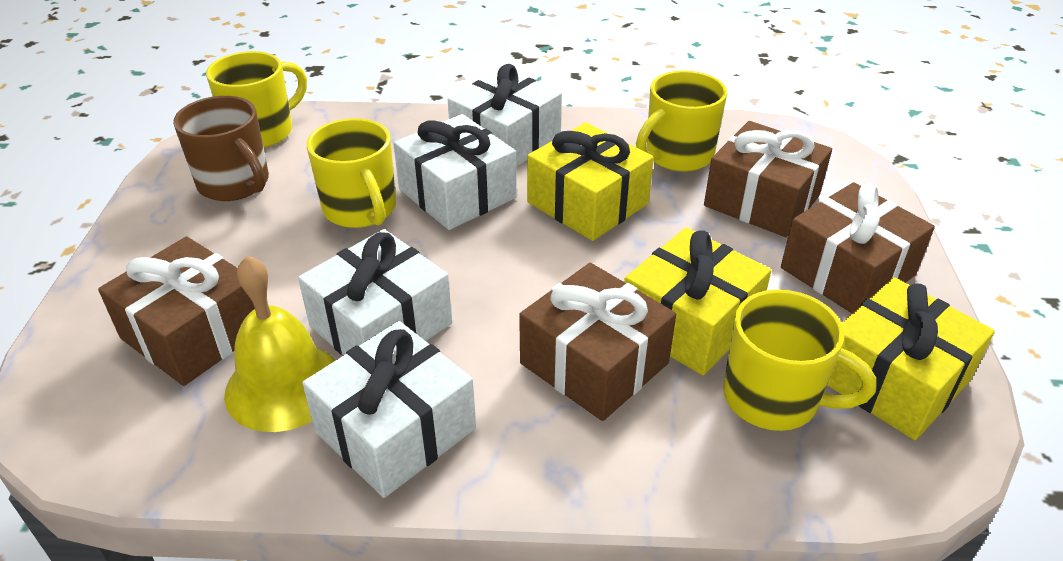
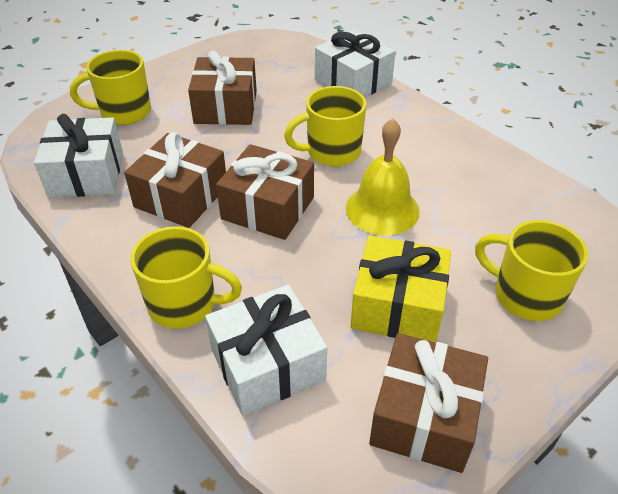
brown mug: 1 -> 0
white gift: 4 -> 3
yellow gift: 3 -> 1

